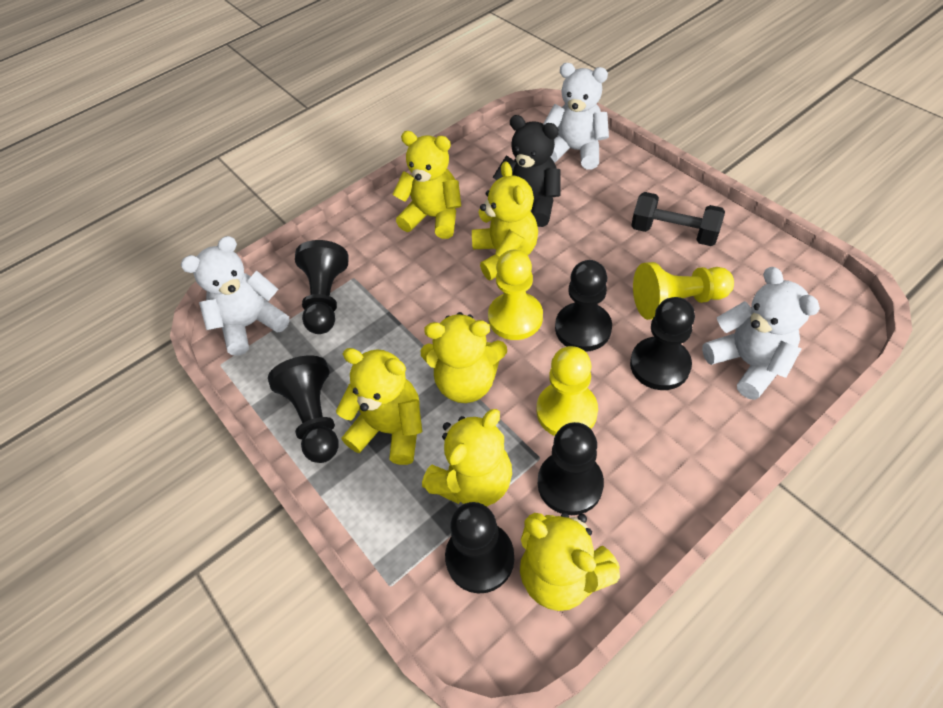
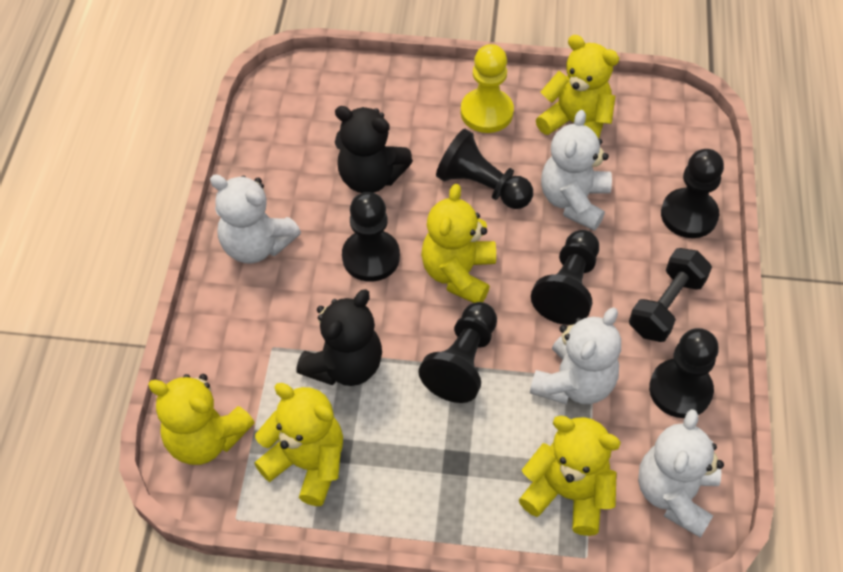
black teddy bear: 1 -> 2
white teddy bear: 3 -> 4
yellow pawn: 3 -> 1
yellow teddy bear: 6 -> 5

